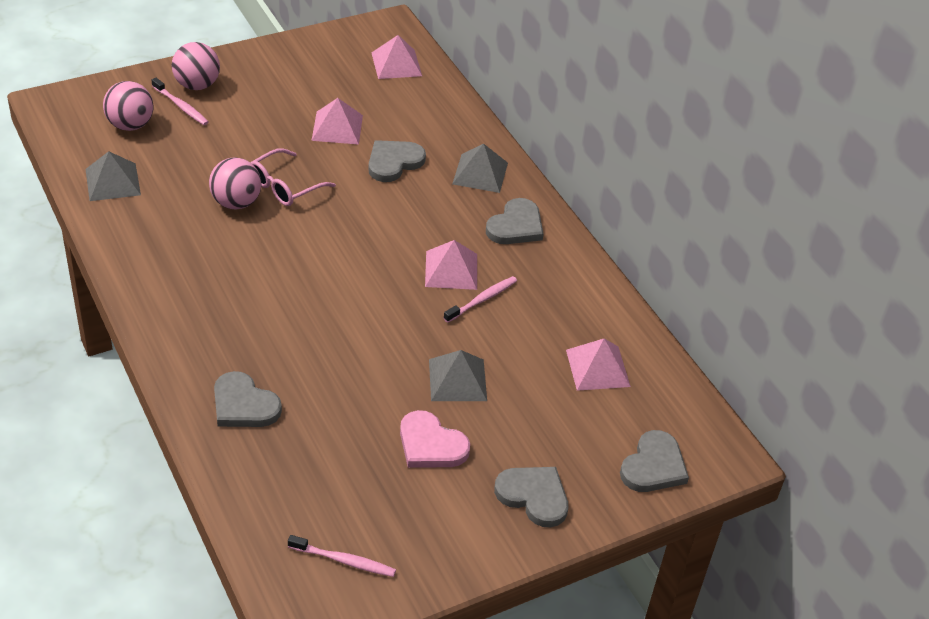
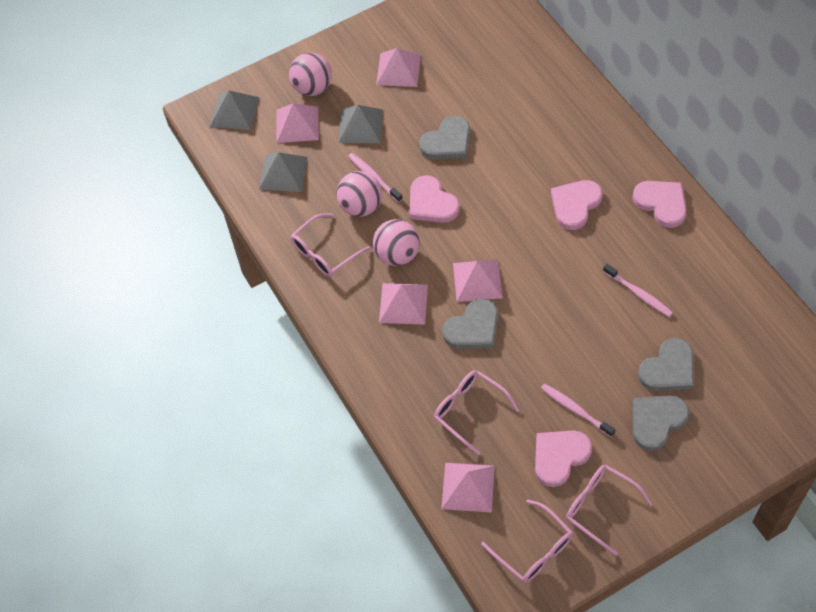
grey heart: 5 -> 4
pink glasses: 1 -> 4
pink heart: 1 -> 4
pink pyramid: 4 -> 5

